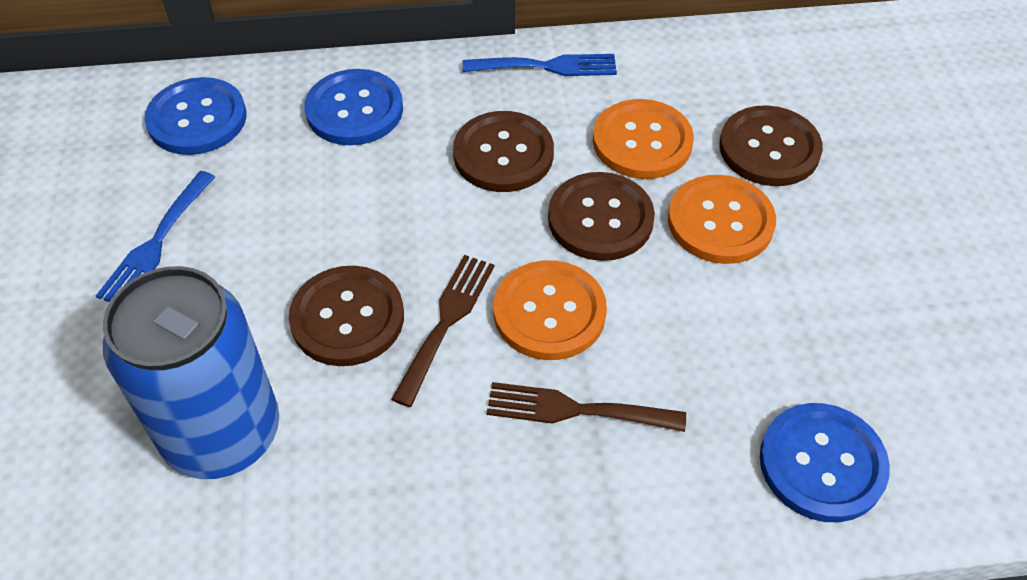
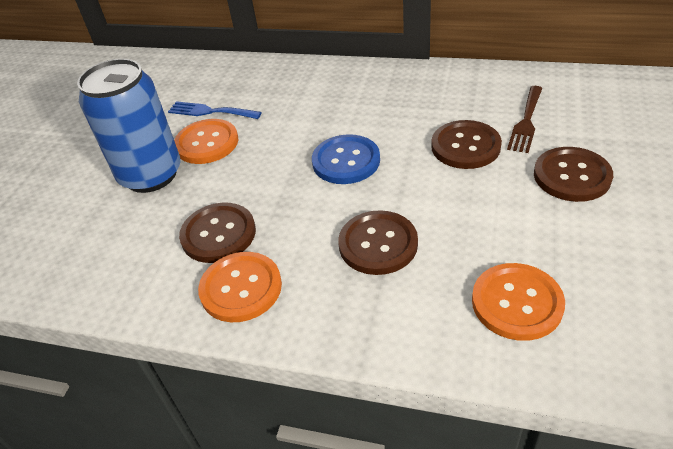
blue button: 3 -> 1
blue fork: 2 -> 1
brown fork: 2 -> 1

